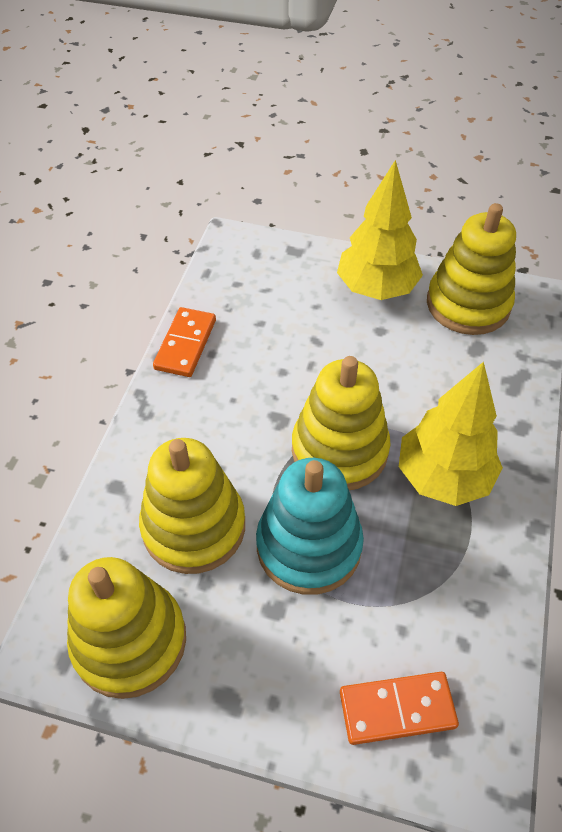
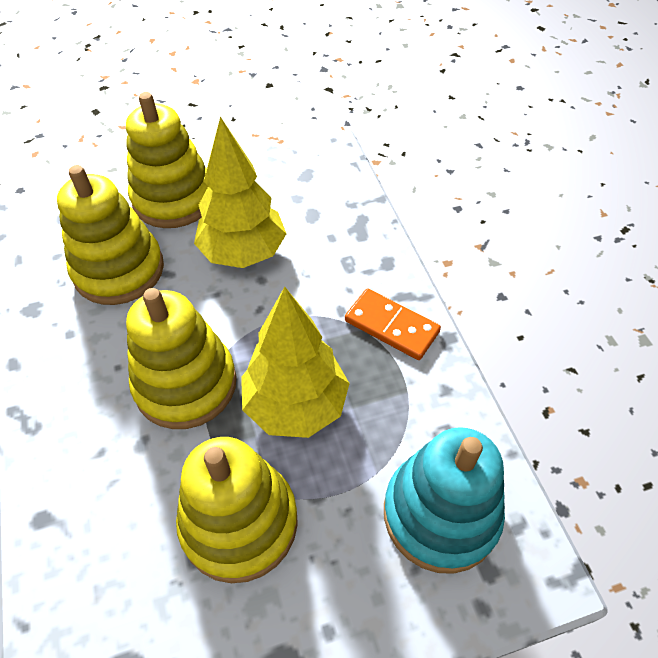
orange domino: 2 -> 1

